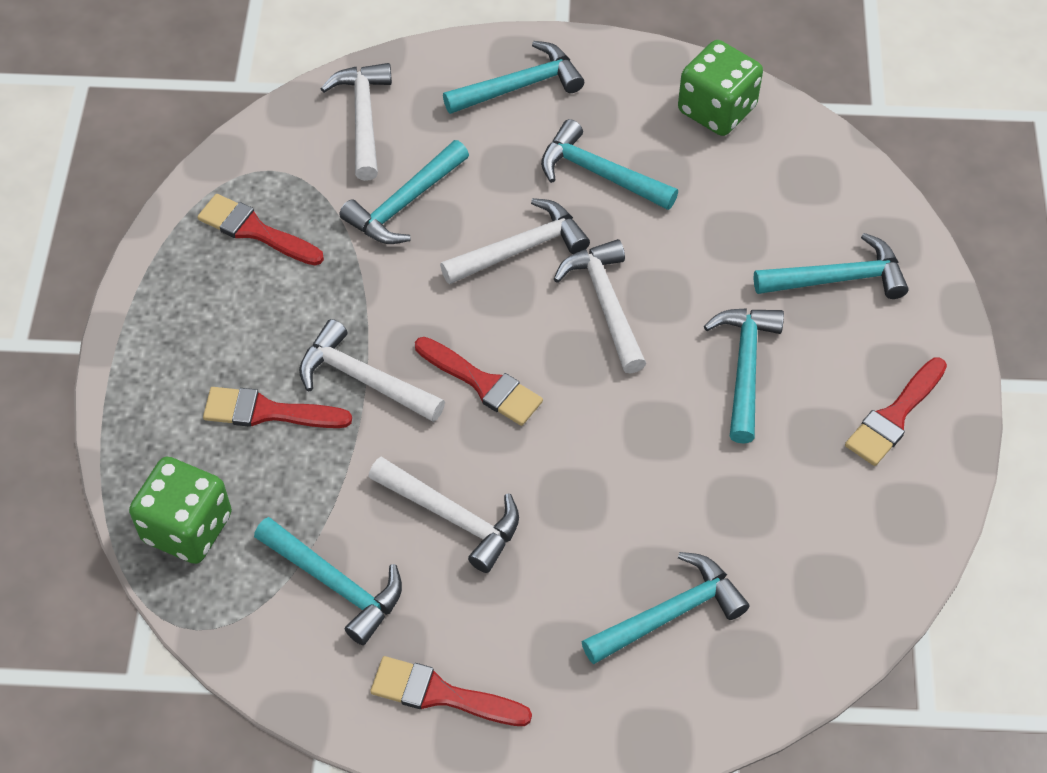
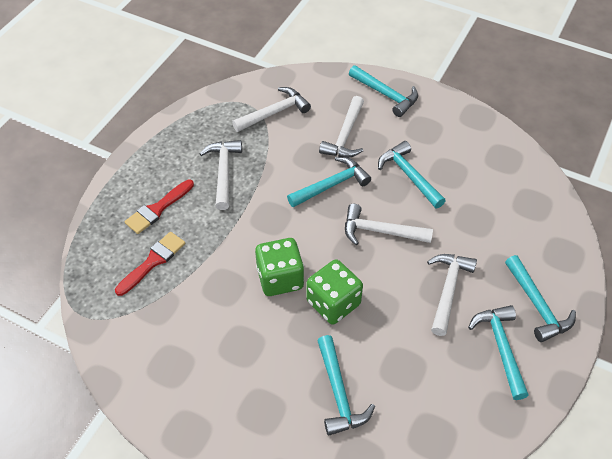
red brush: 5 -> 2
turquoise hammer: 7 -> 6

